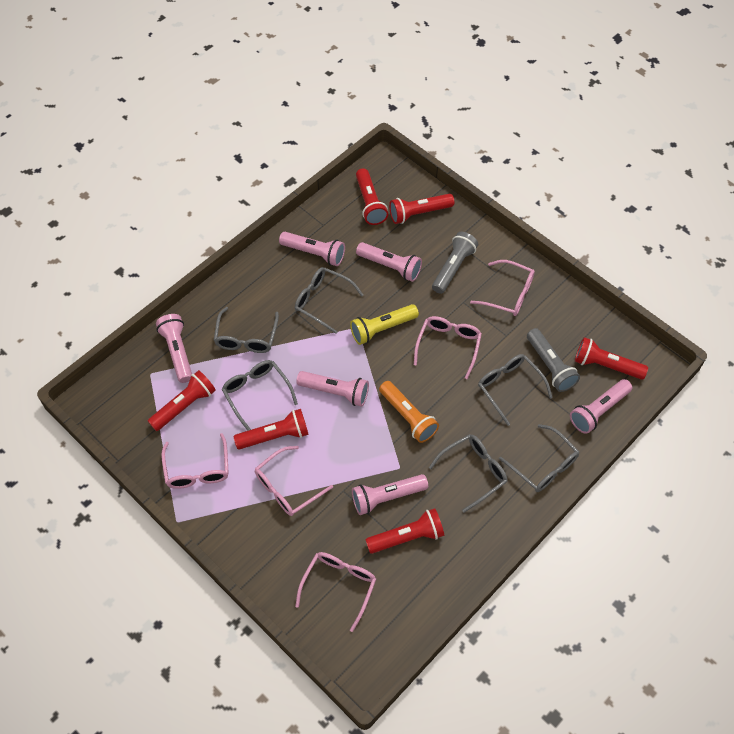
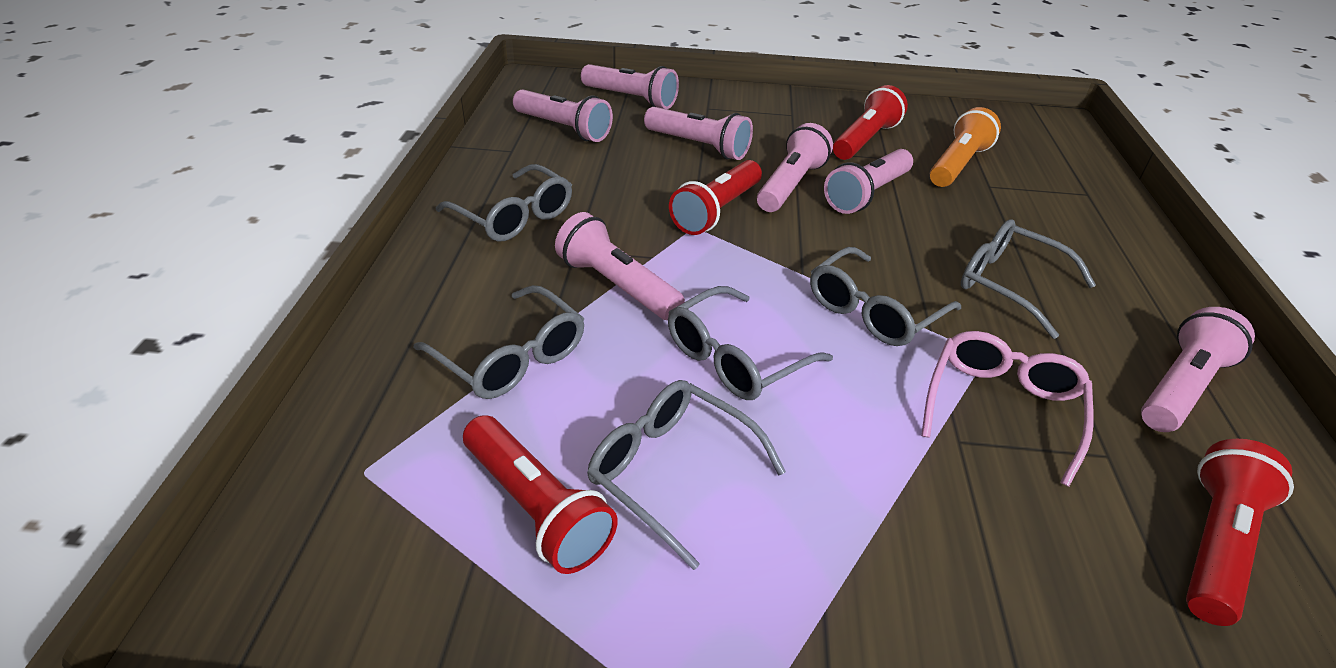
grey flashlight: 2 -> 0
pink flashlight: 6 -> 7
pink glasses: 5 -> 1
red flashlight: 6 -> 4
yellow flashlight: 1 -> 0

